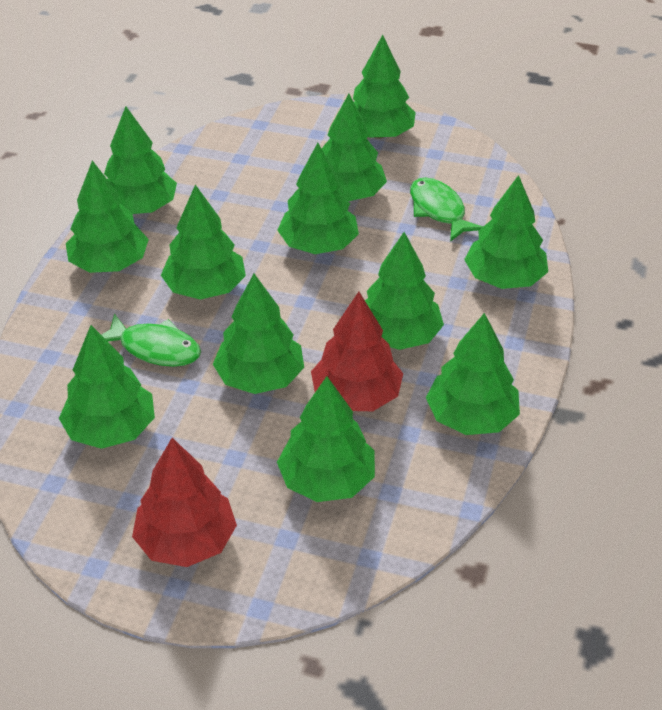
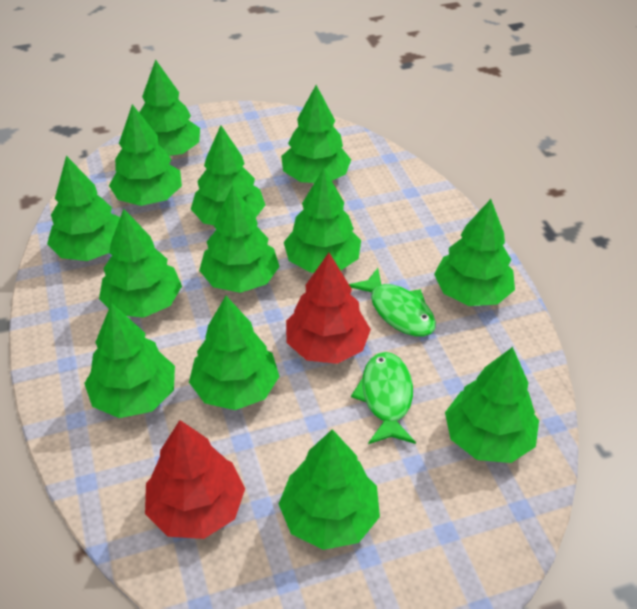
green tree: 12 -> 13

